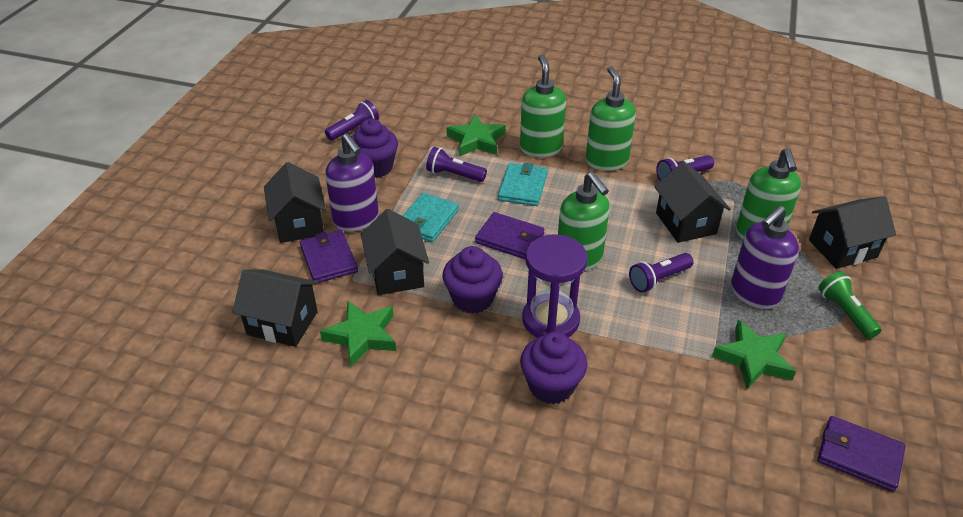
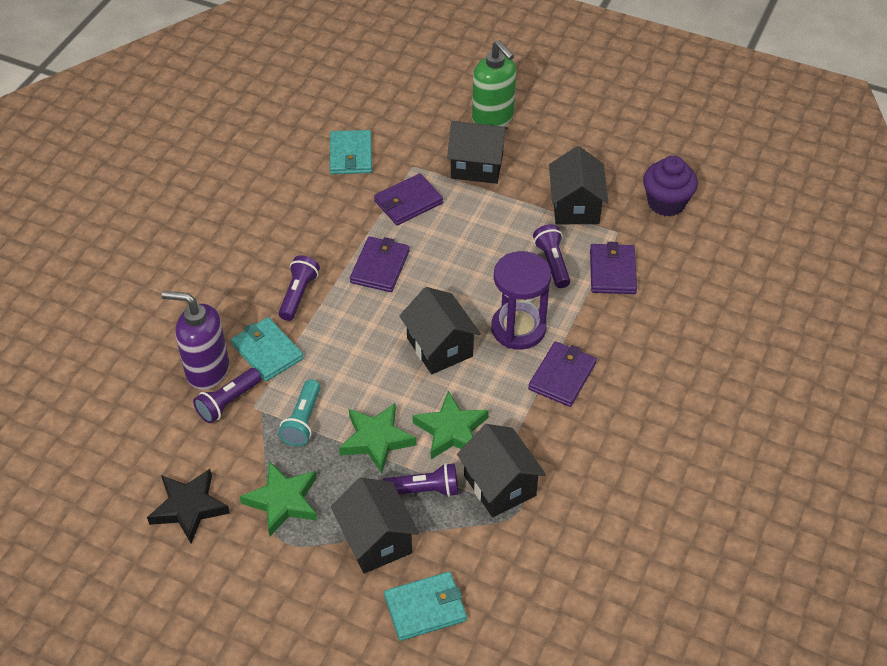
black star: 0 -> 1
green flashlight: 1 -> 0
green soap dispenser: 4 -> 1
purple cupcake: 3 -> 1
purple soap dispenser: 2 -> 1
purple wallet: 3 -> 4
turquoise flashlight: 0 -> 1
turquoise wallet: 2 -> 3

